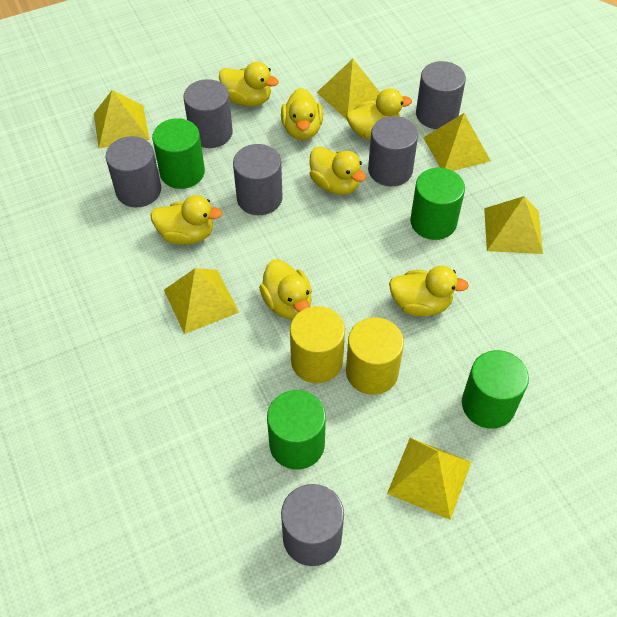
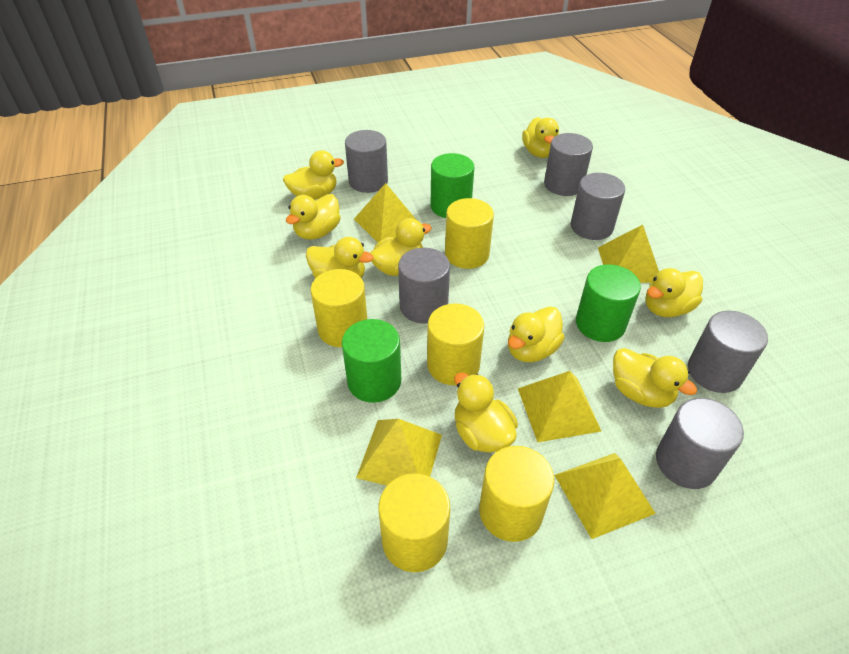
green cylinder: 4 -> 3
yellow cylinder: 2 -> 5
yellow duck: 7 -> 9
yellow pyramid: 6 -> 5

